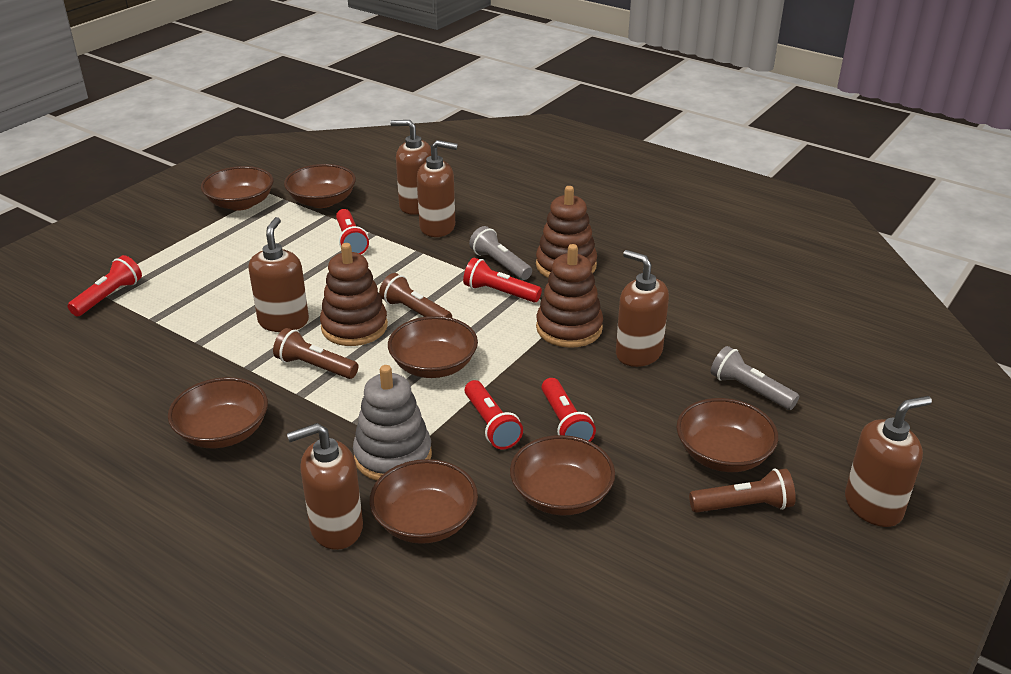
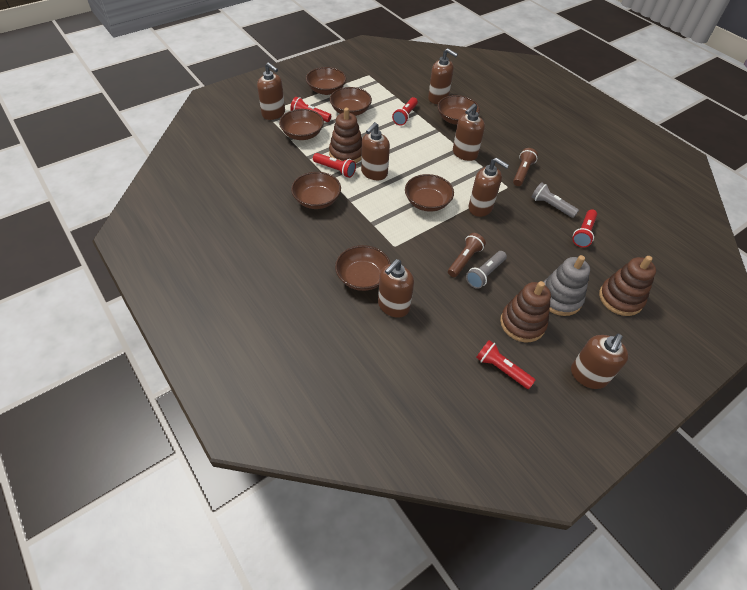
brown flashlight: 3 -> 2
brown soap dispenser: 6 -> 7

